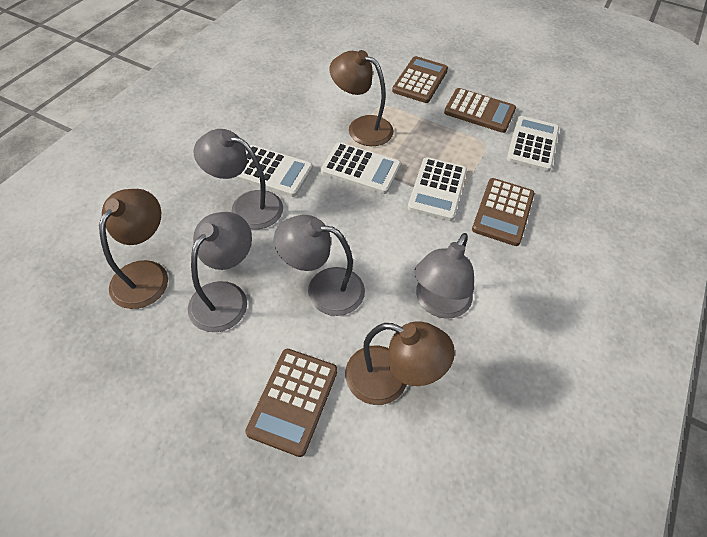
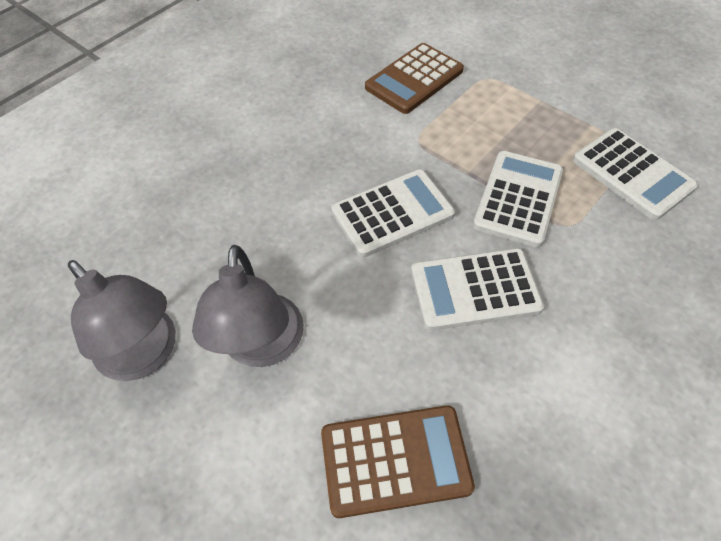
brown calculator: 4 -> 2
brown lamp: 3 -> 0
grey lamp: 4 -> 2

